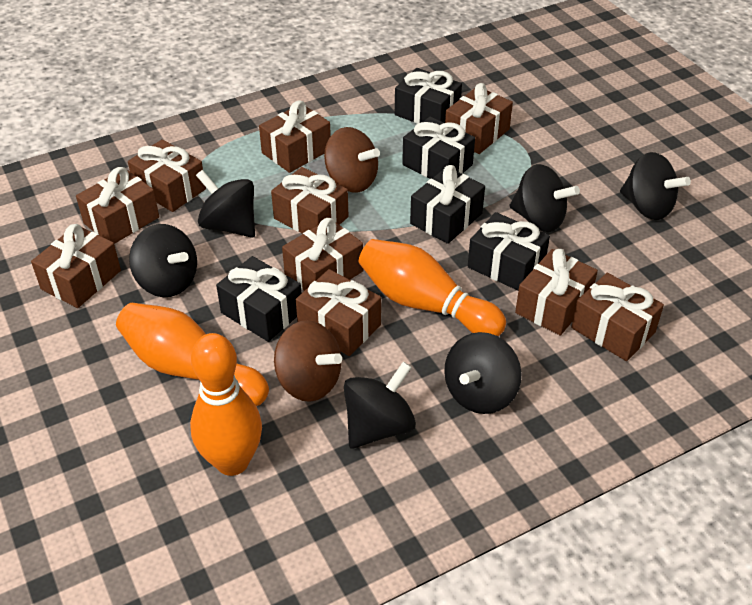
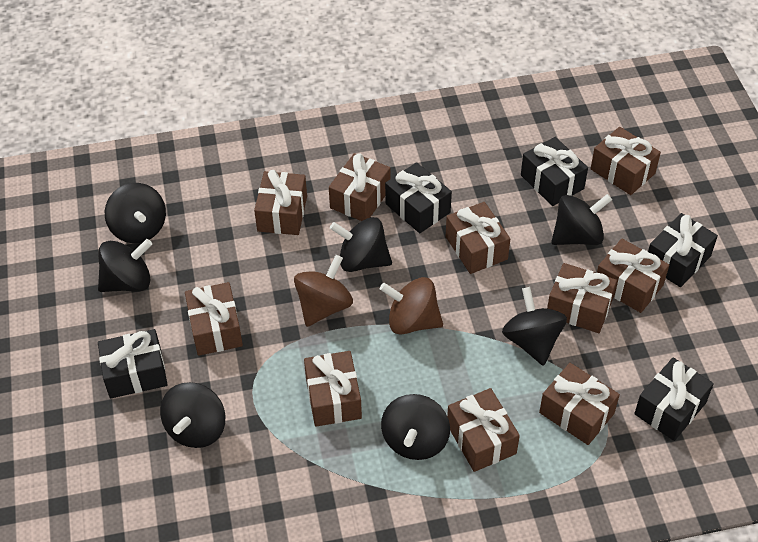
black spinning top: 6 -> 7
orange bowling pin: 3 -> 0

